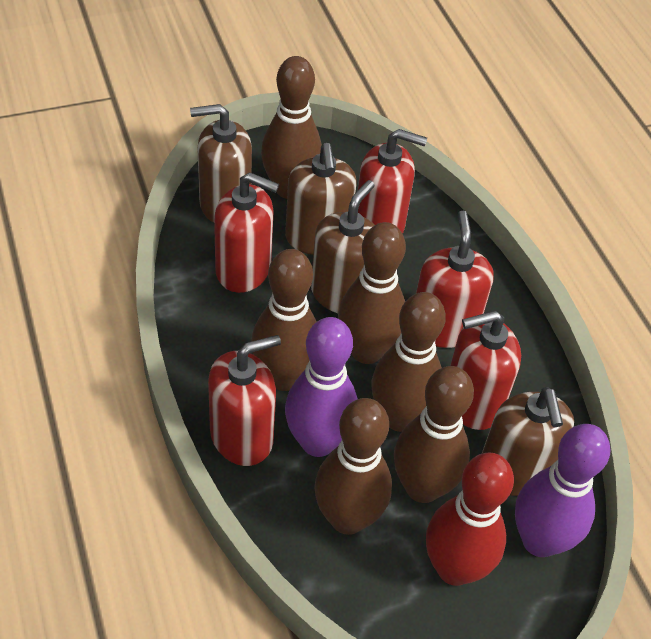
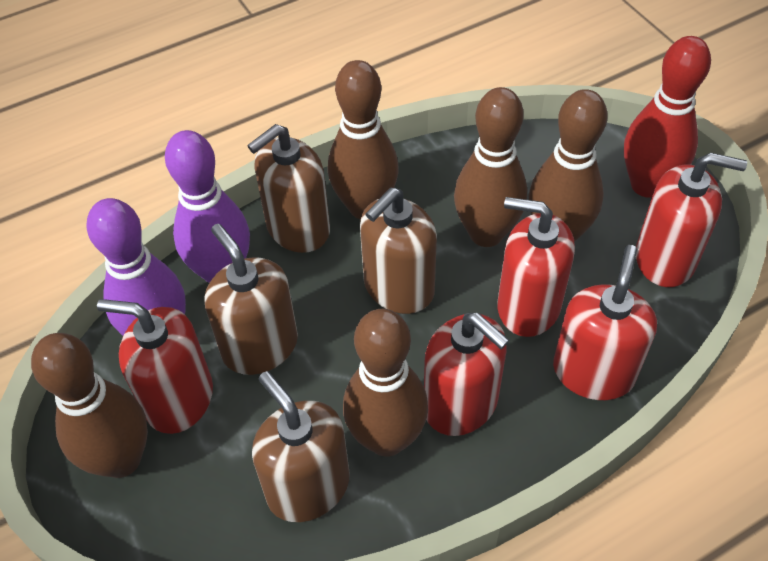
brown bowling pin: 6 -> 5

